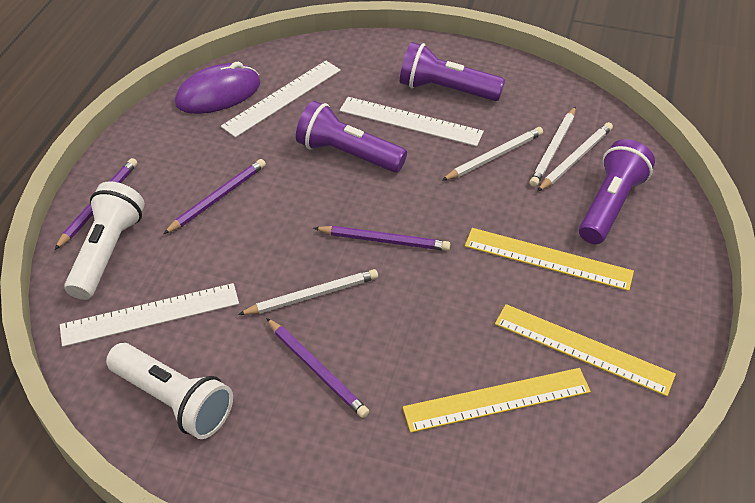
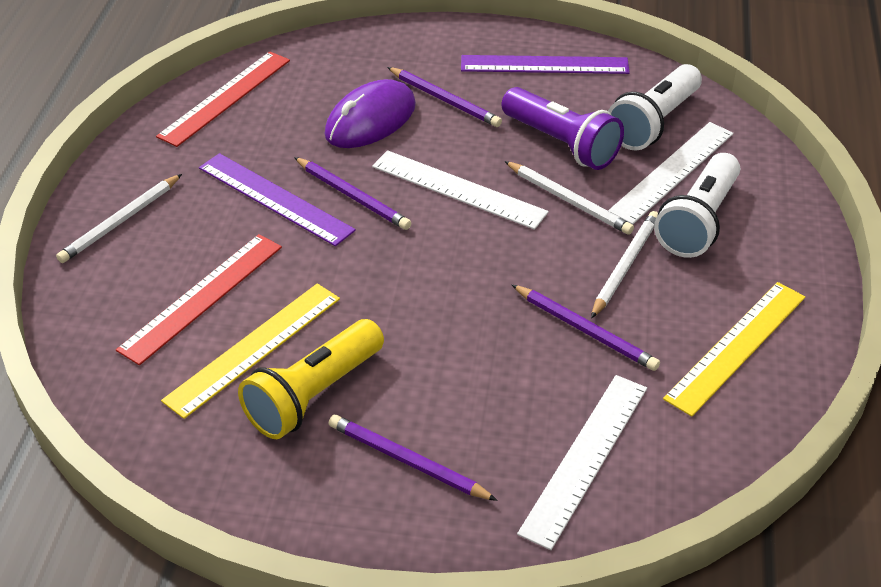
purple flashlight: 3 -> 1
purple ruler: 0 -> 2
red ruler: 0 -> 2
white pencil: 4 -> 3
yellow flashlight: 0 -> 1
yellow ruler: 3 -> 2

